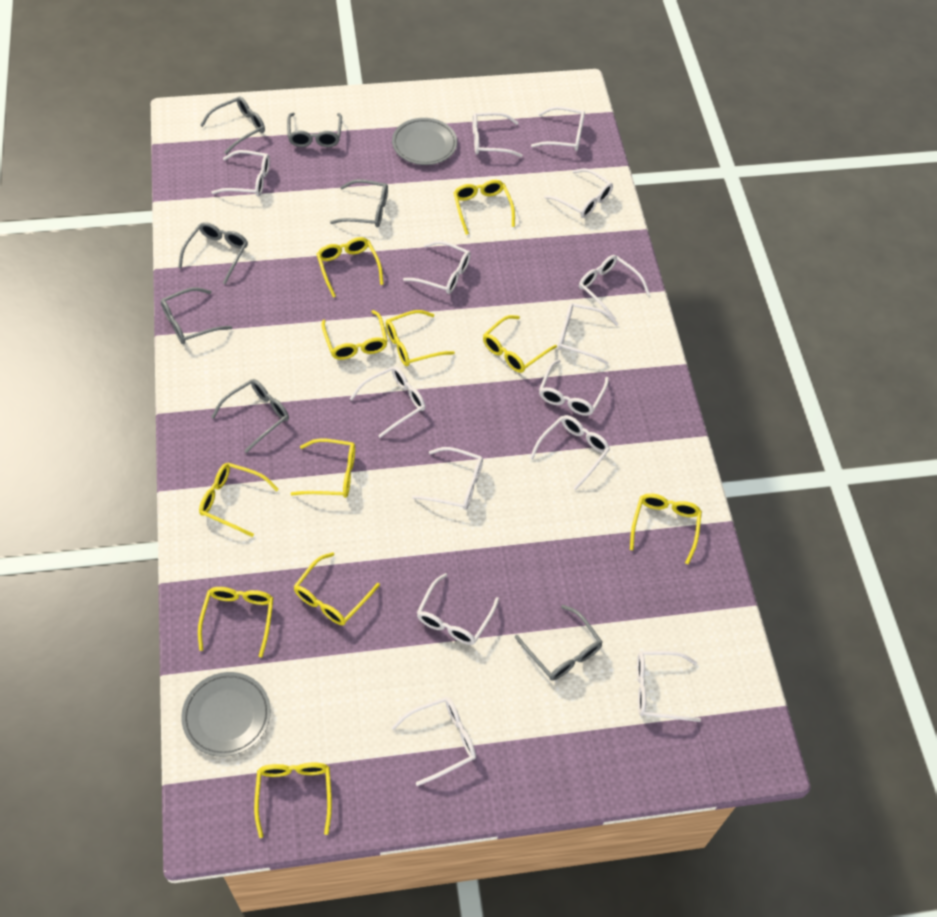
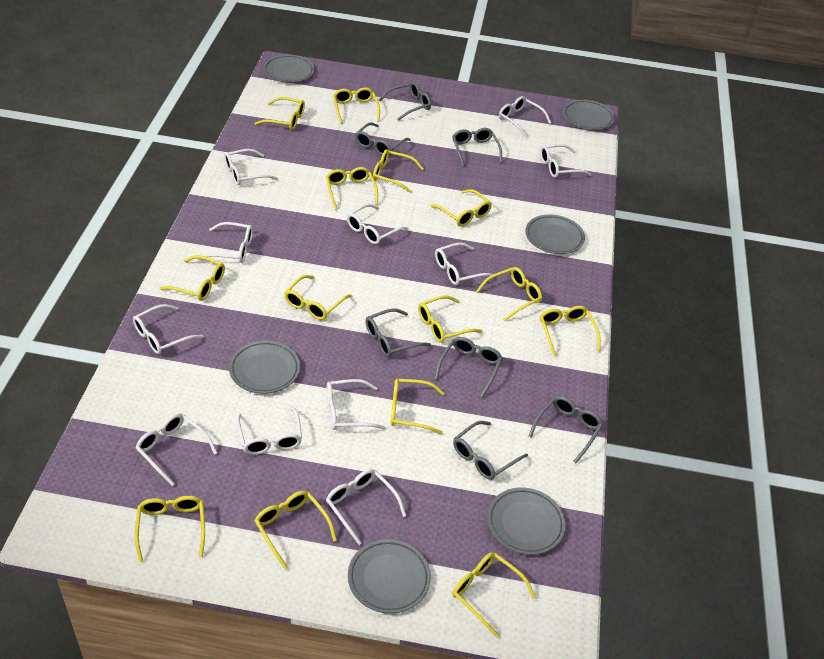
grey plate: 2 -> 6
white glasses: 14 -> 11
yellow glasses: 11 -> 14

